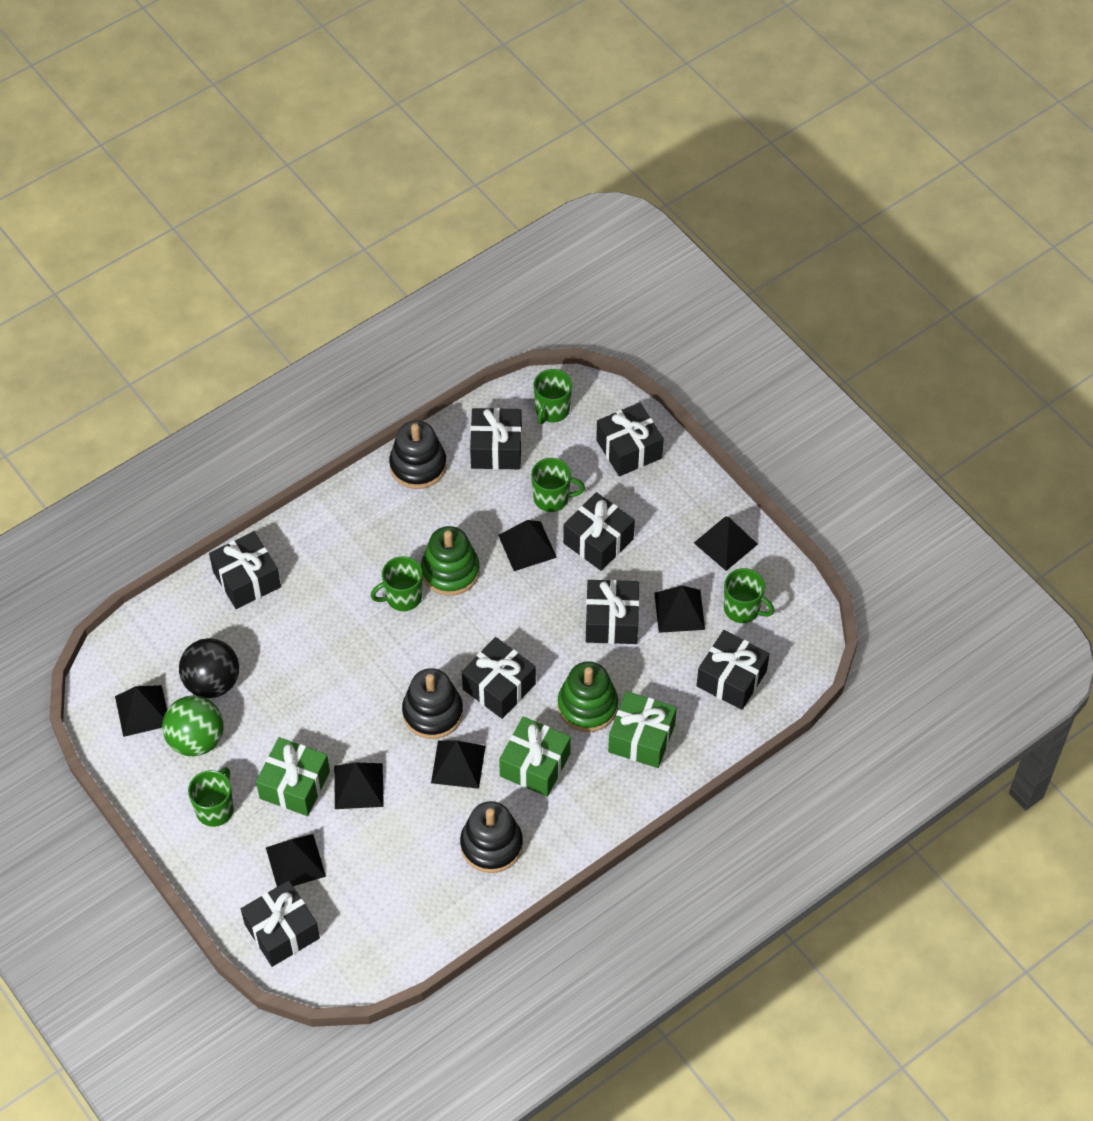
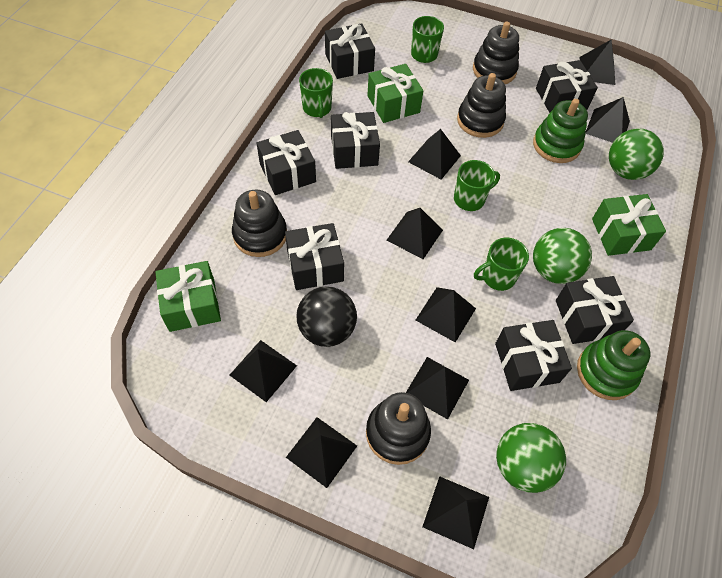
black gift: 8 -> 7
black pyramid: 7 -> 9
black stacking toy: 3 -> 4
green ball: 1 -> 3
green mug: 5 -> 4

